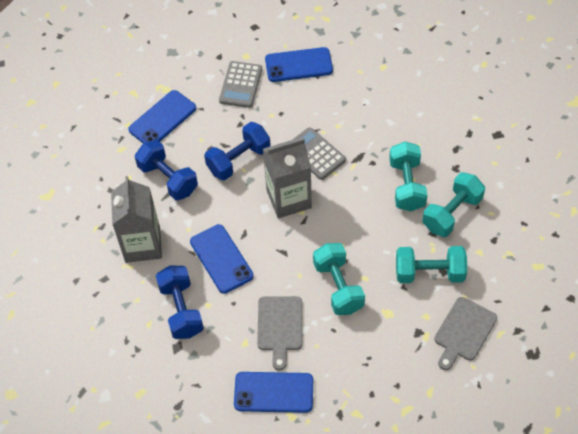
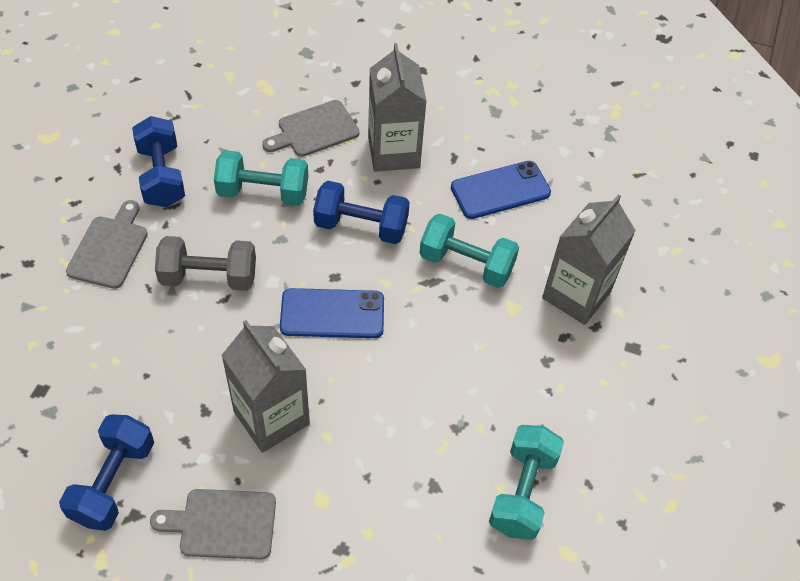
blue phone: 4 -> 2
grey calculator: 2 -> 0
grey carton: 2 -> 3
grey cutting board: 2 -> 3
grey dumbbell: 0 -> 1
turquoise dumbbell: 4 -> 3

